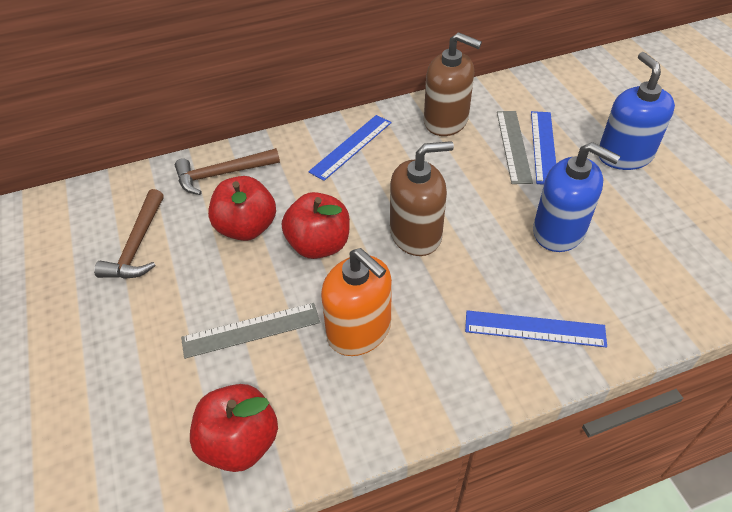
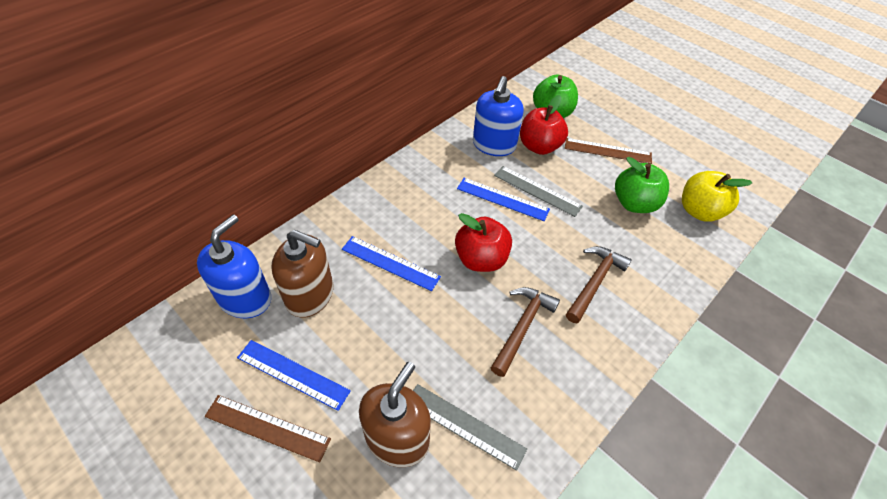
brown ruler: 0 -> 2
green apple: 0 -> 2
orange soap dispenser: 1 -> 0
red apple: 3 -> 2
yellow apple: 0 -> 1

